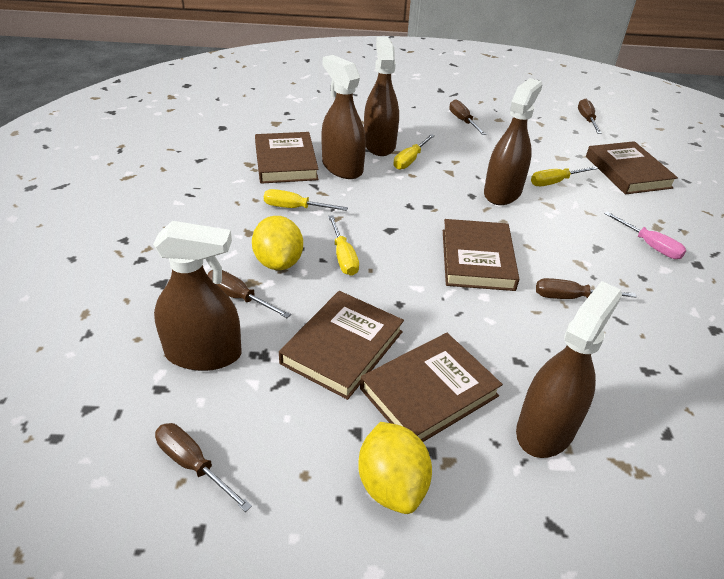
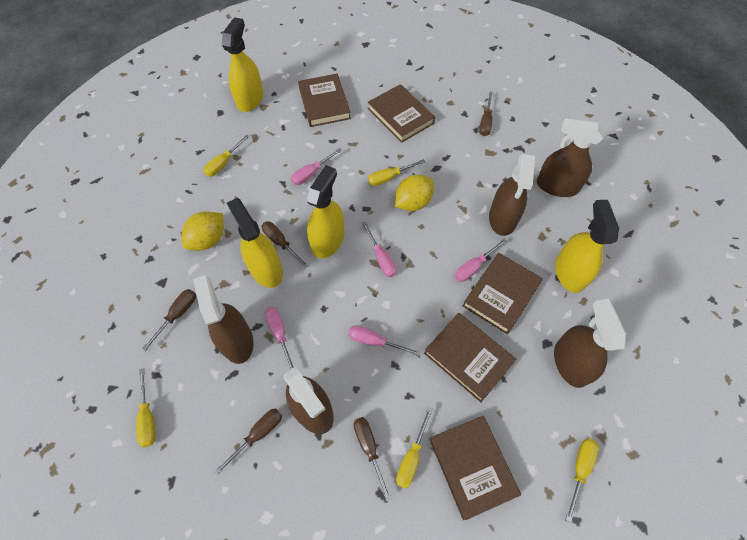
pink screwdriver: 1 -> 5
yellow screwdriver: 4 -> 5
yellow spray bottle: 0 -> 4

